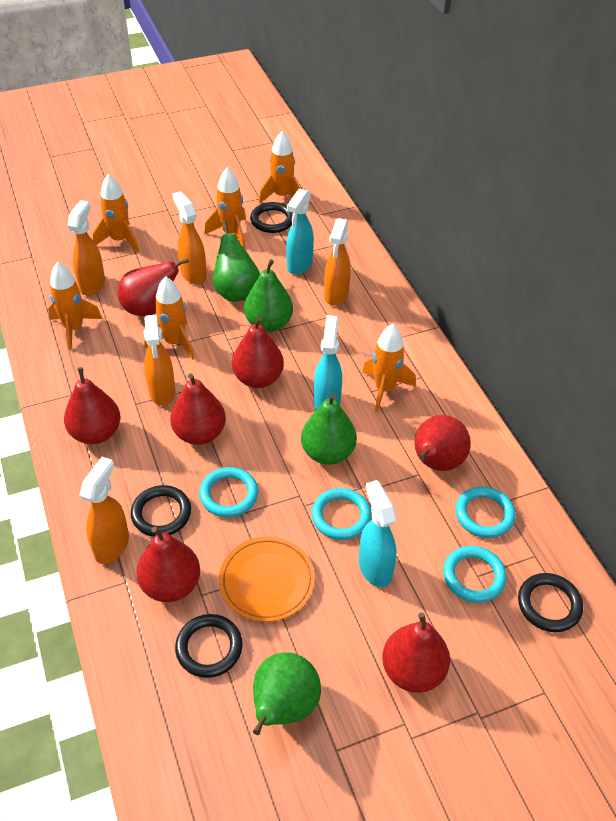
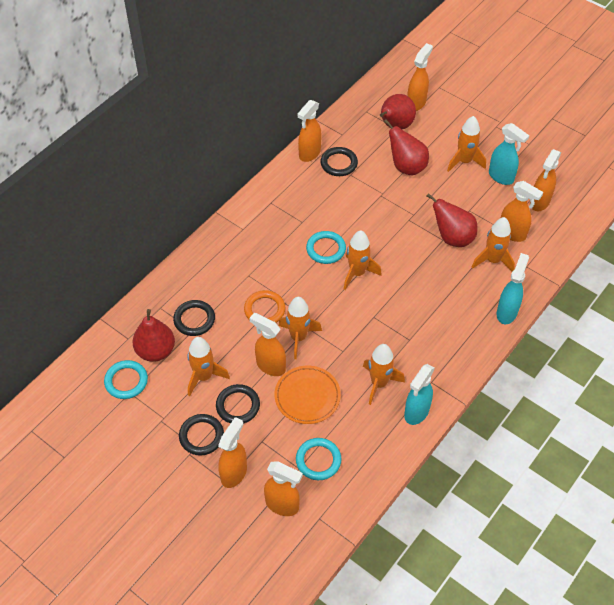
green pear: 4 -> 0
orange ring: 0 -> 1
orange spray bottle: 5 -> 7
red pear: 7 -> 4
turquoise ring: 4 -> 3

